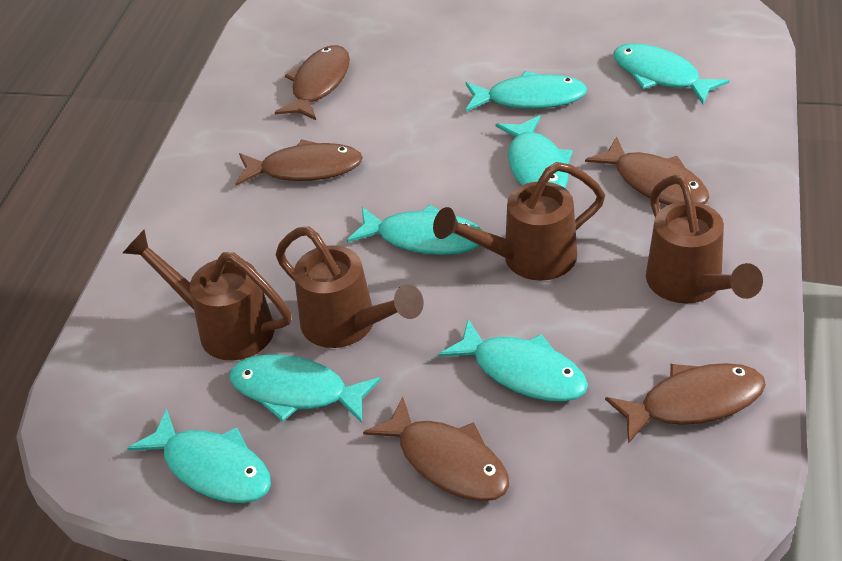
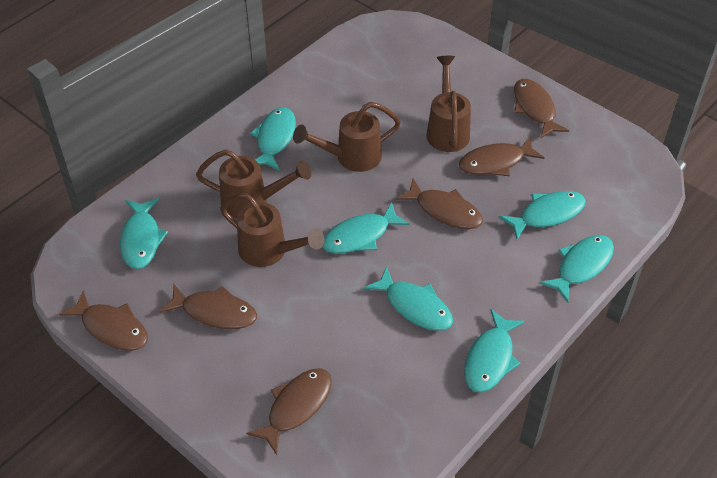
brown fish: 5 -> 6

